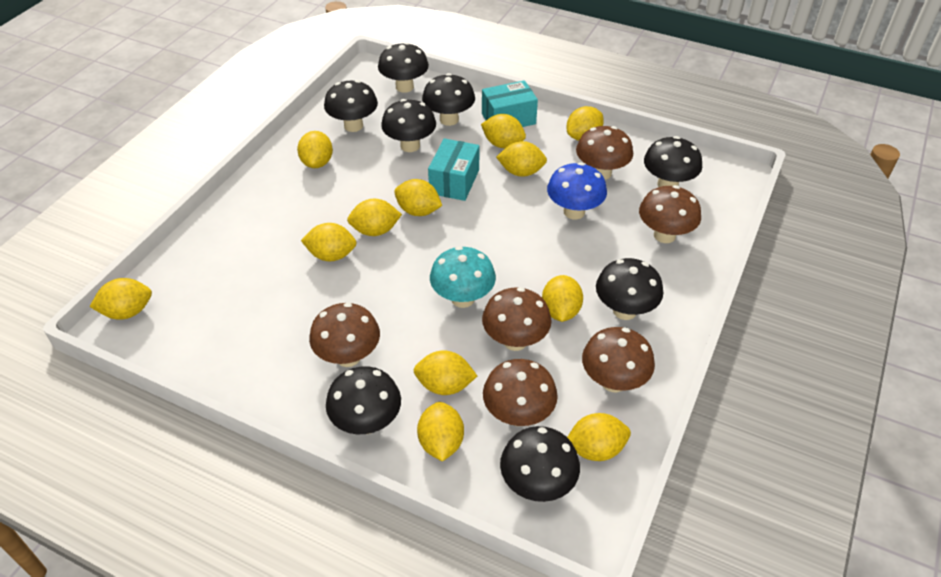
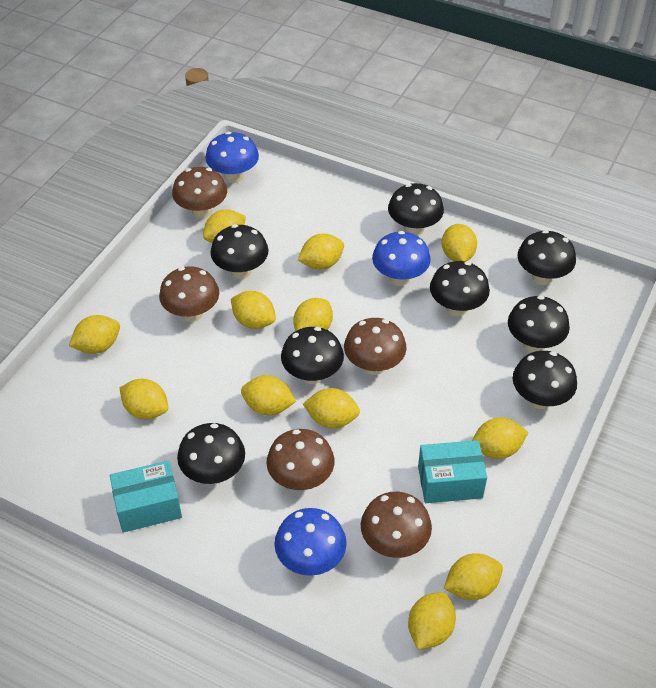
blue mushroom: 1 -> 3
brown mushroom: 6 -> 5
turquoise mushroom: 1 -> 0

